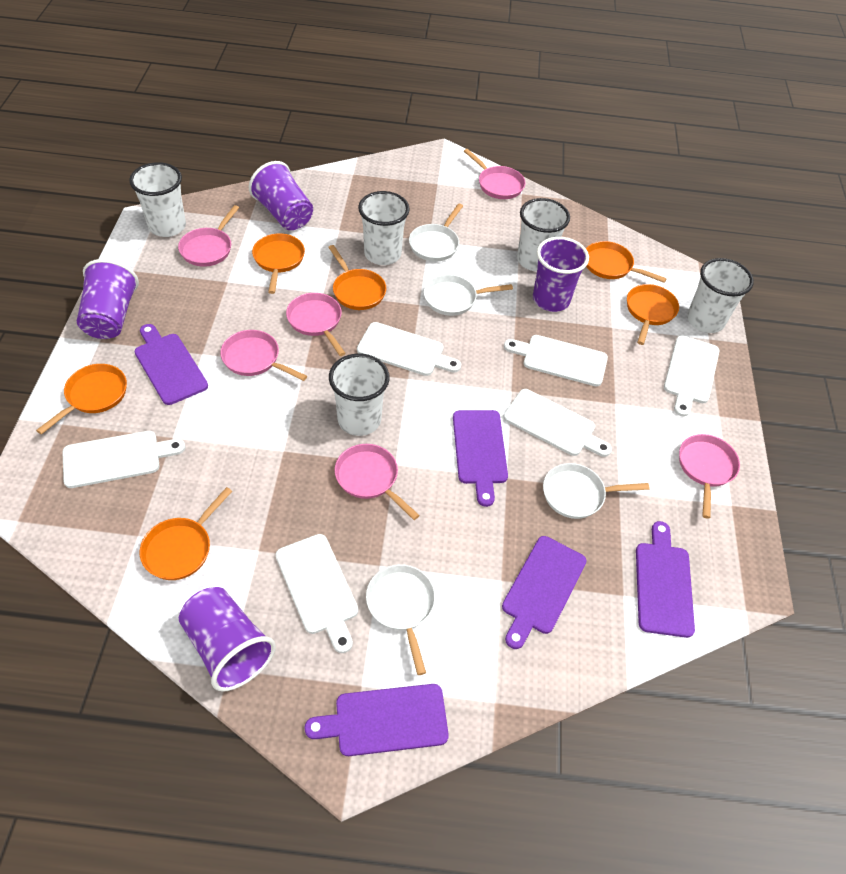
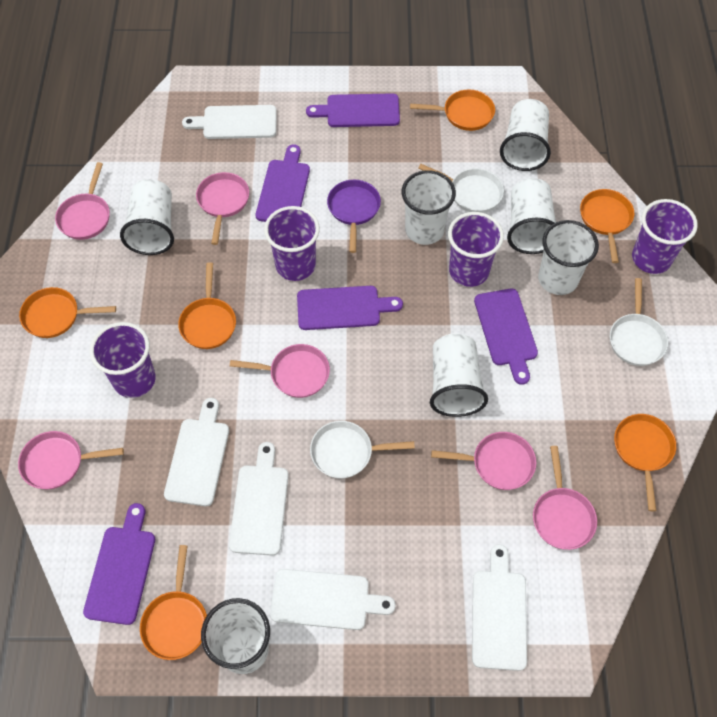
purple pan: 0 -> 1
white cup: 5 -> 7
white cutting board: 6 -> 5
white pan: 4 -> 3

